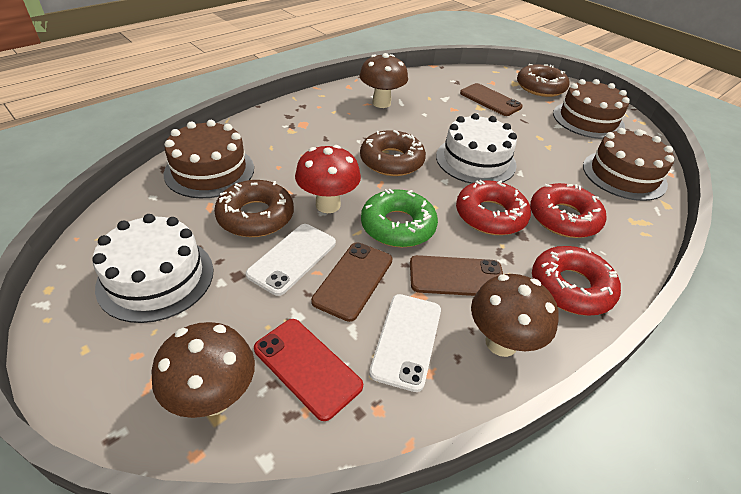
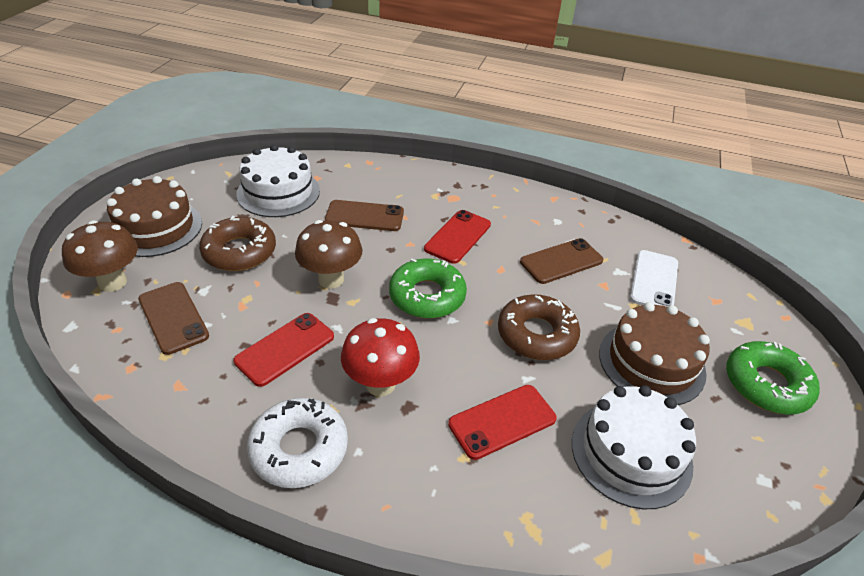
brown cake: 3 -> 2
brown donut: 3 -> 2
brown mushroom: 3 -> 2
green donut: 1 -> 2
red donut: 3 -> 0
red phone: 1 -> 3
white donut: 0 -> 1
white phone: 2 -> 1

